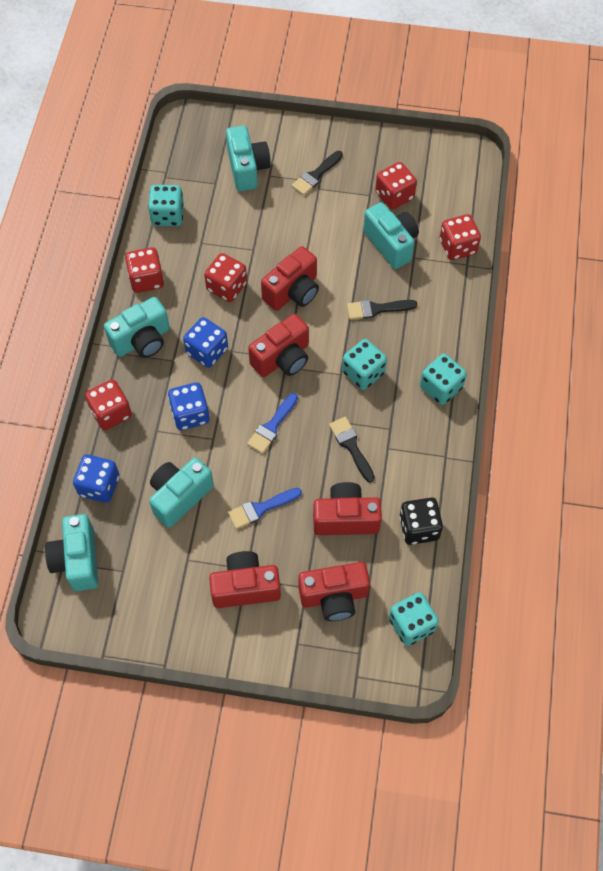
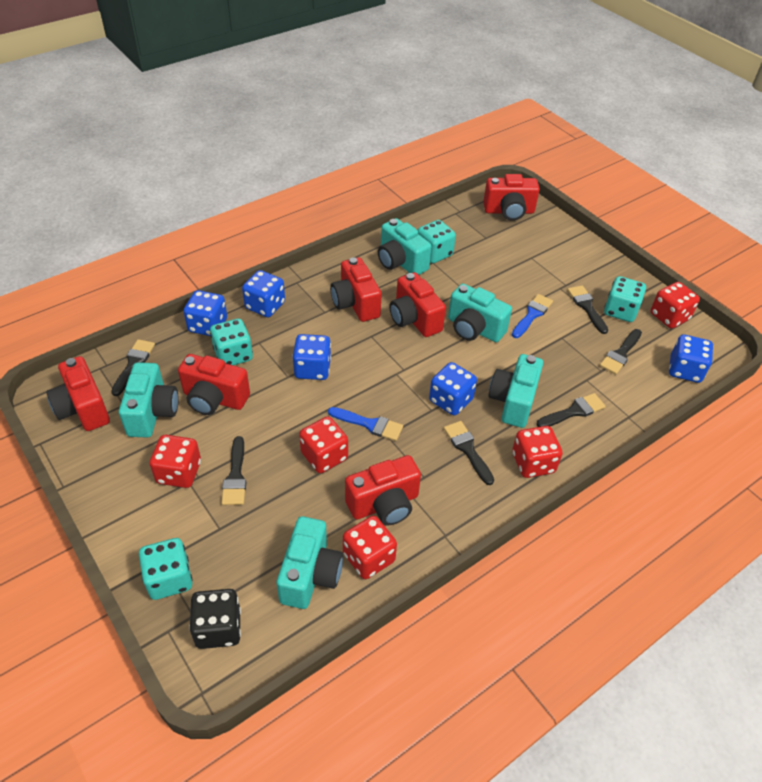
black brush: 3 -> 6
blue dice: 3 -> 5
red camera: 5 -> 6

